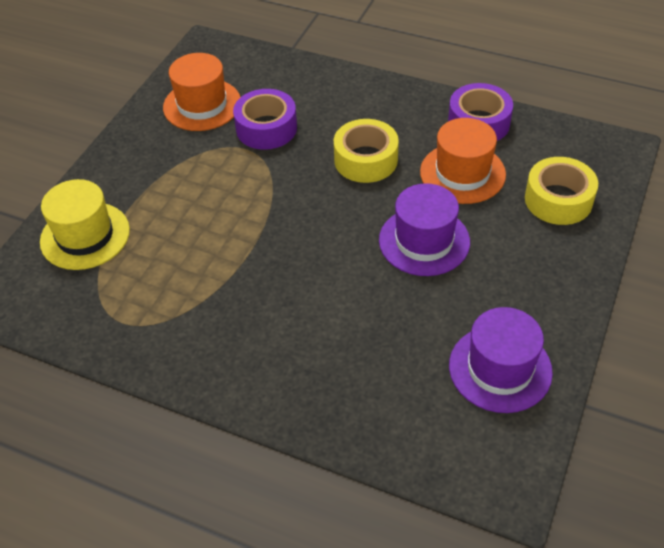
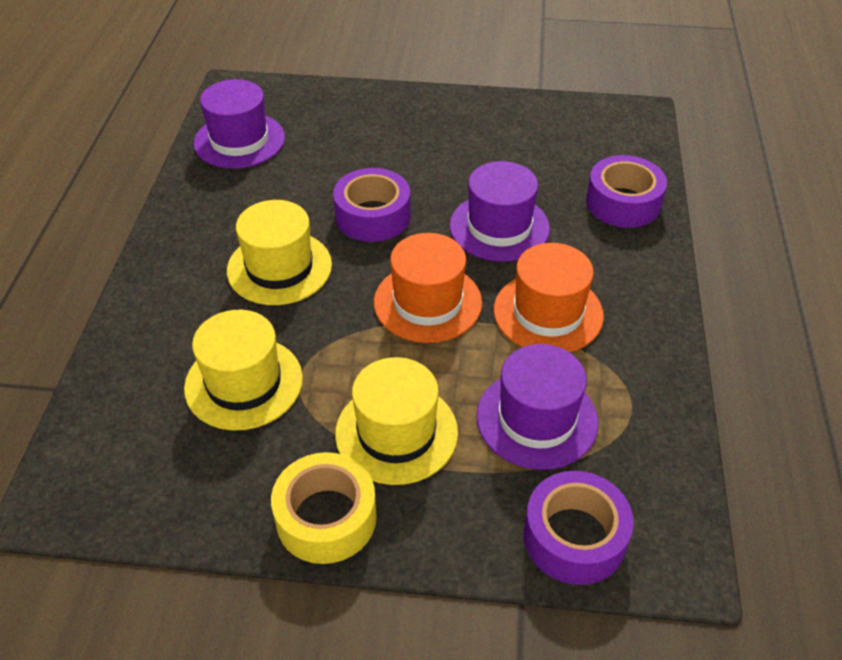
purple hat: 2 -> 3
purple tape: 2 -> 3
yellow hat: 1 -> 3
yellow tape: 2 -> 1

